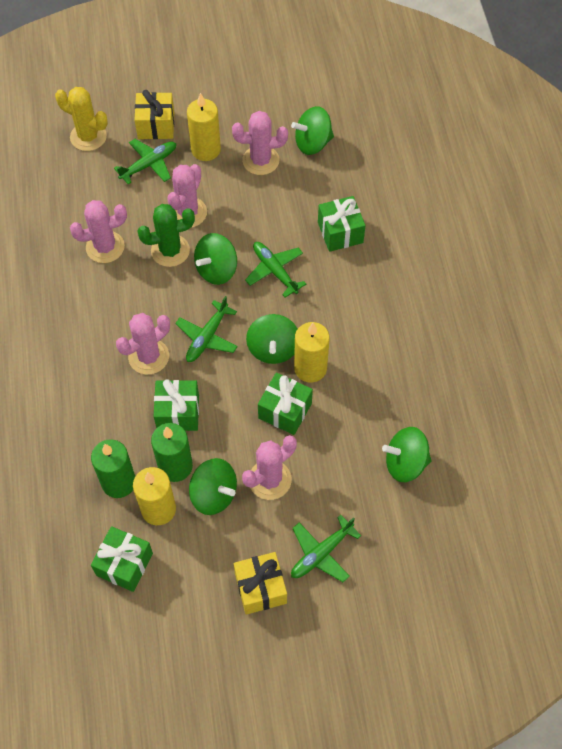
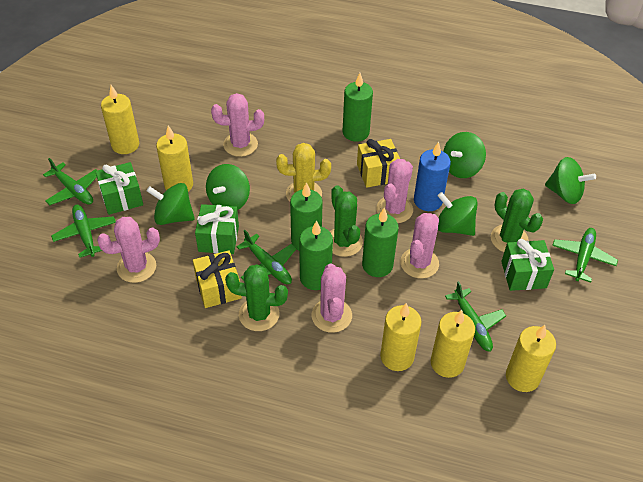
blue candle: 0 -> 1
green cactus: 1 -> 3
green candle: 2 -> 4
green gift: 4 -> 3
green plane: 4 -> 5
yellow candle: 3 -> 5

